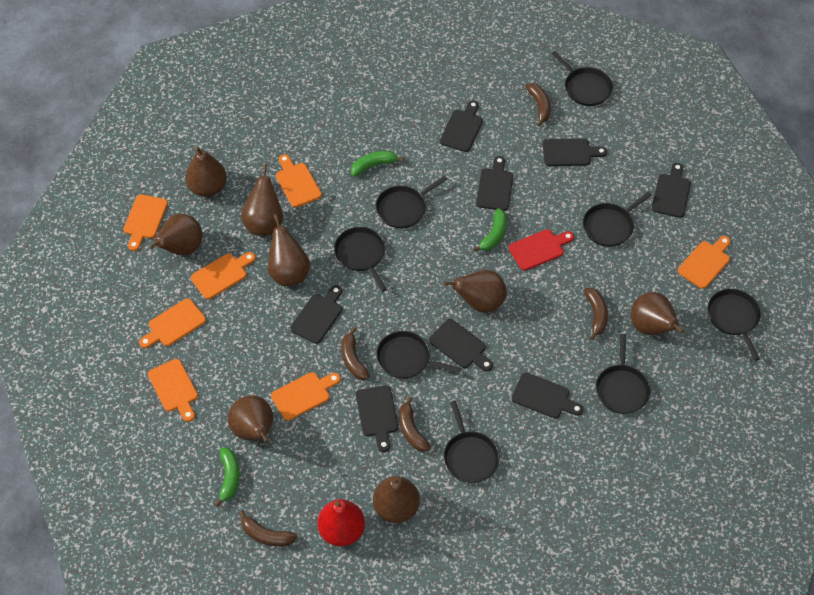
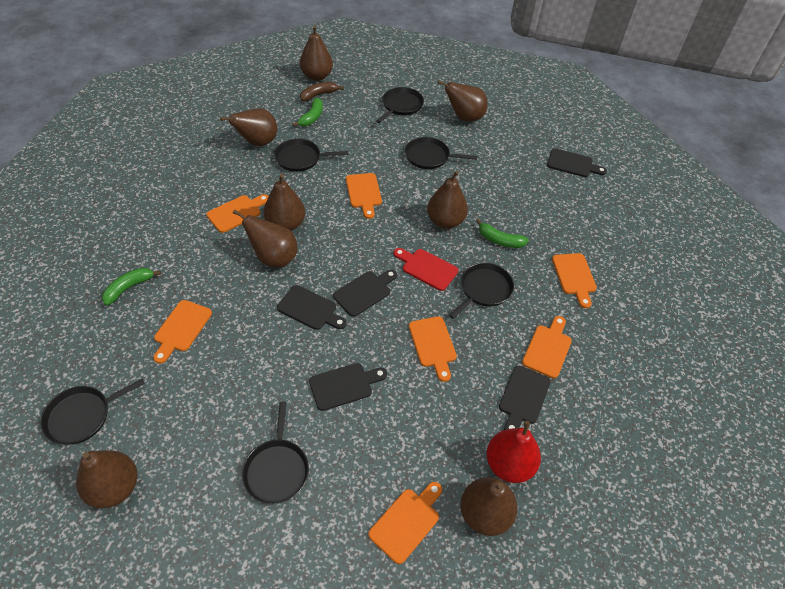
black cutting board: 8 -> 5
black pan: 8 -> 6
brown banana: 5 -> 1

